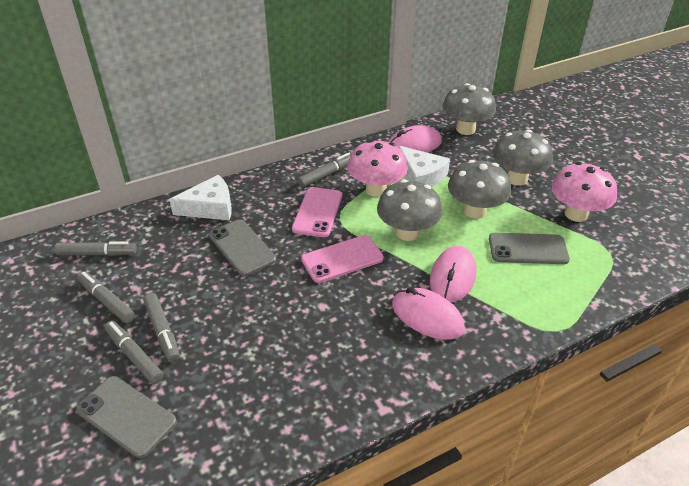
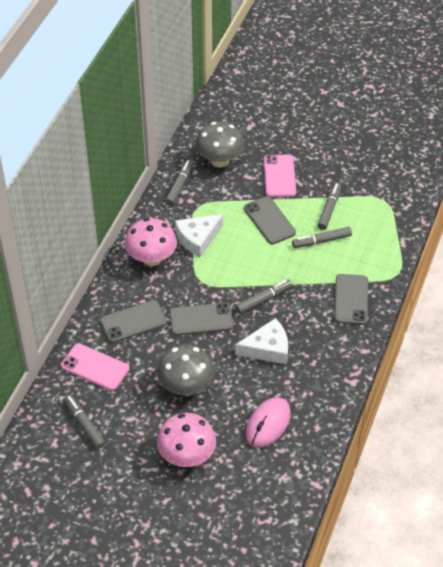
grey mushroom: 4 -> 2
grey phone: 3 -> 4
pink mouse: 3 -> 1

